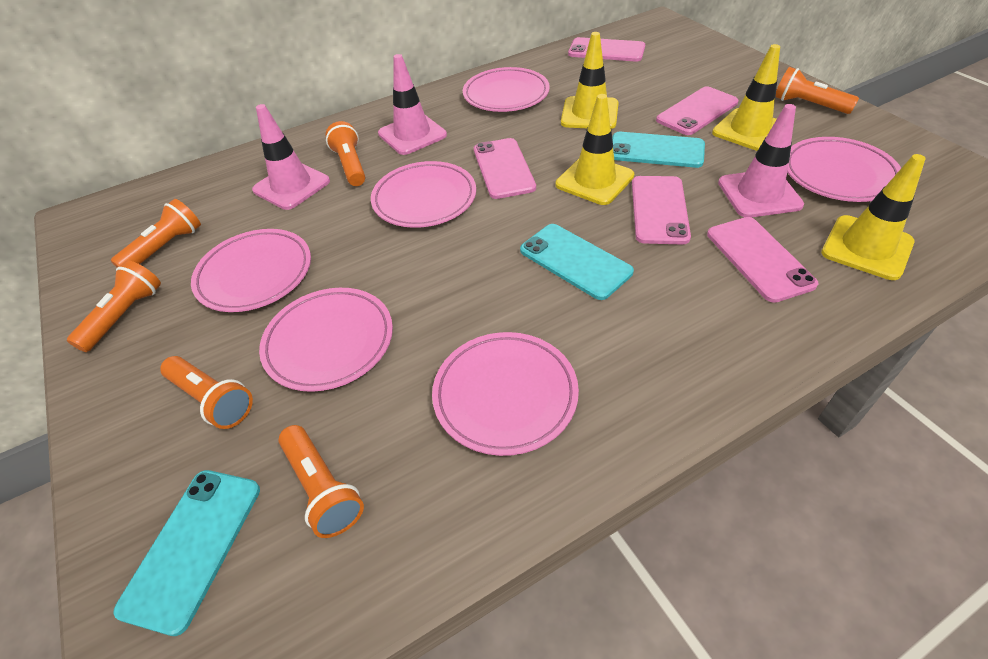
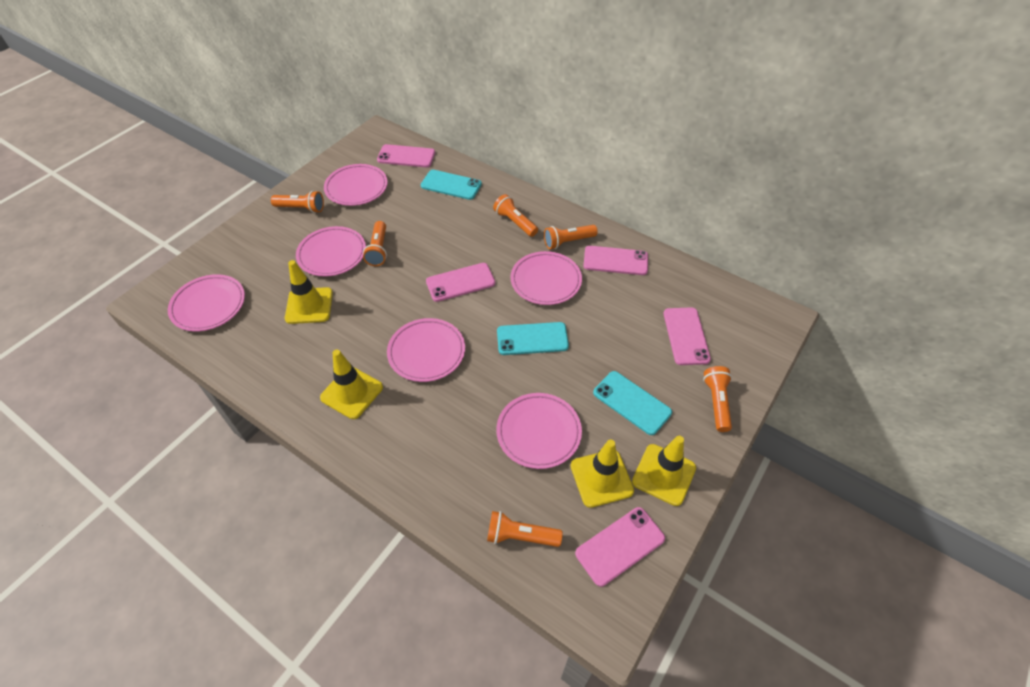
pink traffic cone: 3 -> 0

